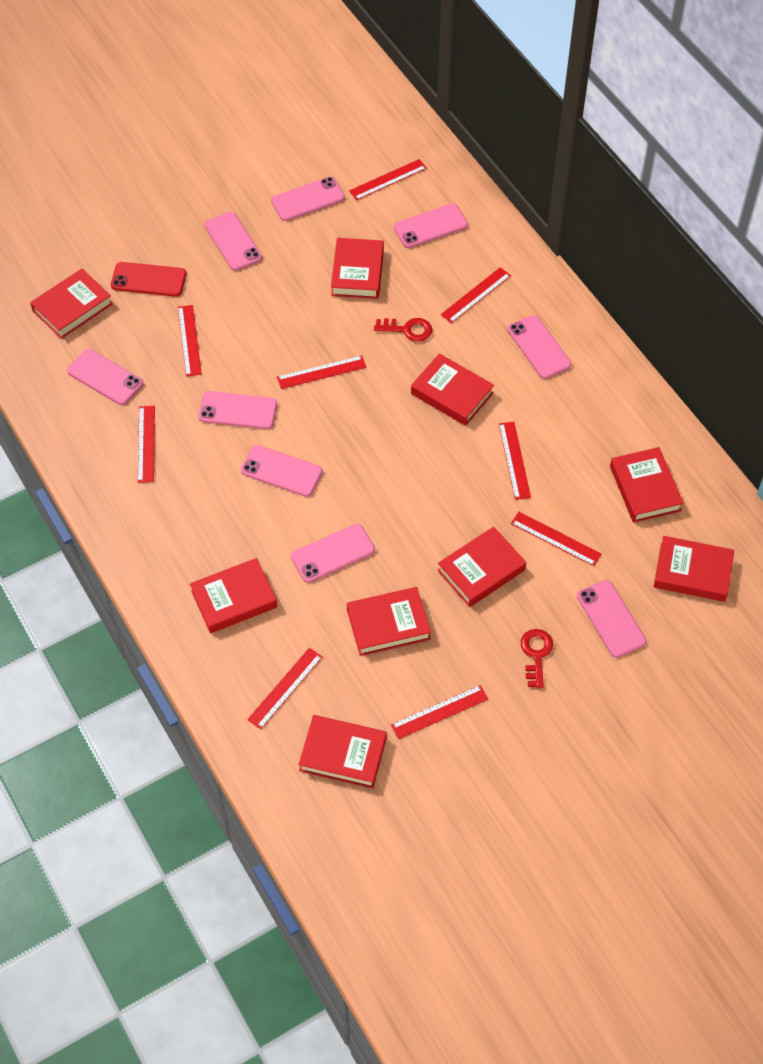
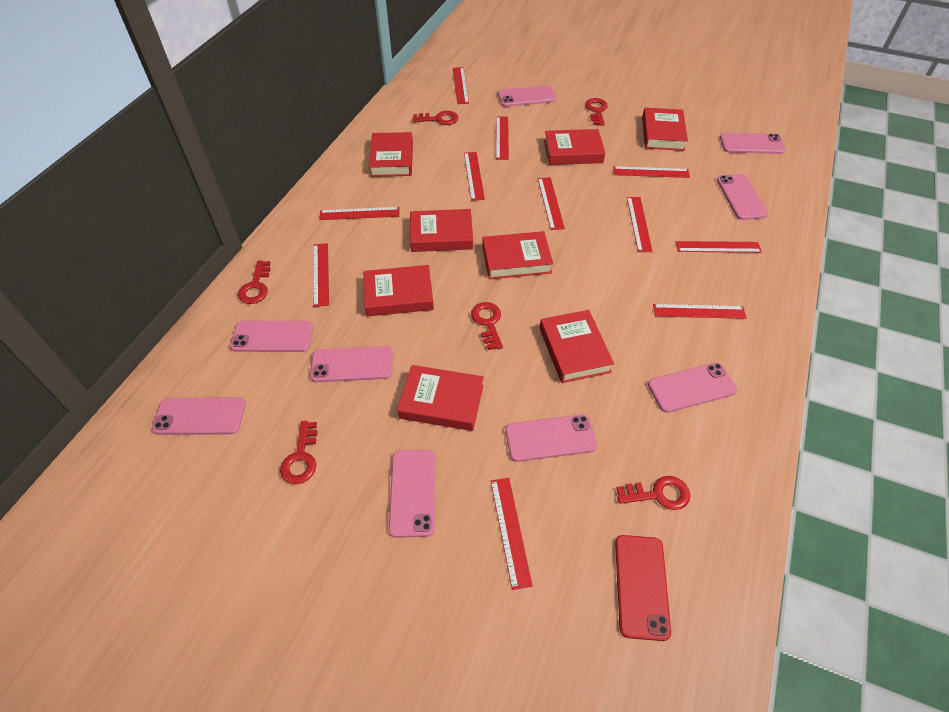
red book: 9 -> 8
red key: 2 -> 6
red ruler: 9 -> 11

